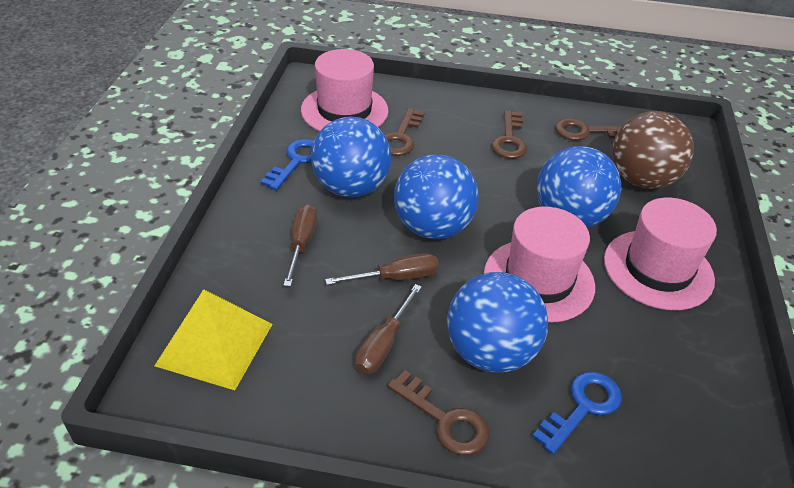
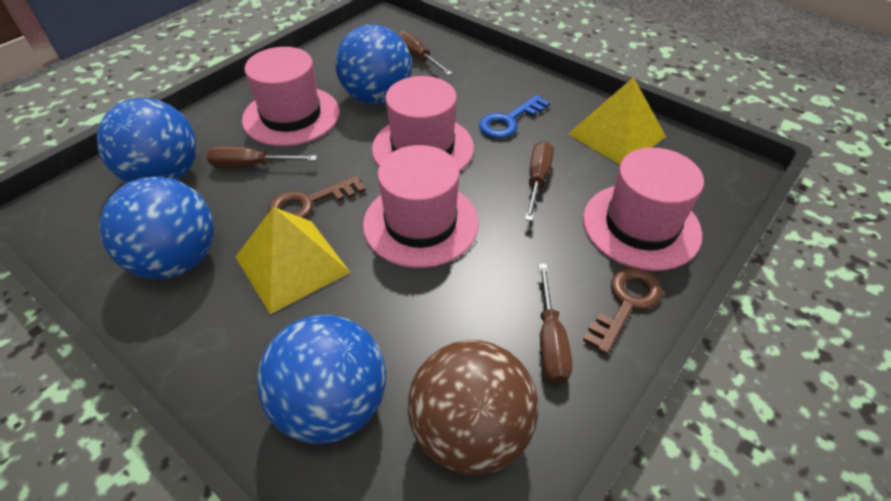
blue key: 2 -> 1
brown key: 4 -> 2
brown screwdriver: 3 -> 4
pink hat: 3 -> 4
yellow pyramid: 1 -> 2

